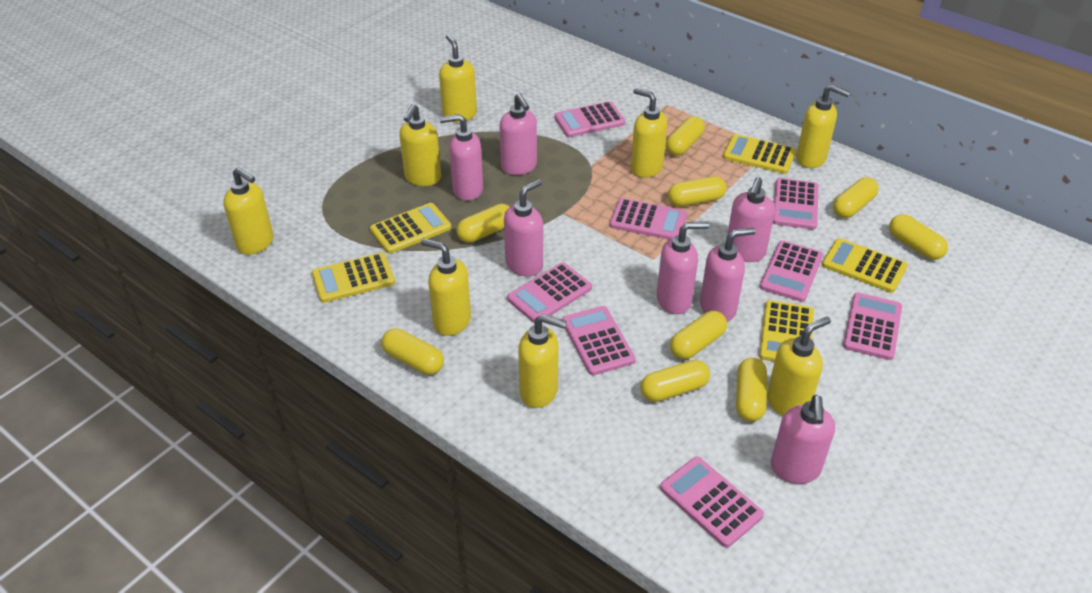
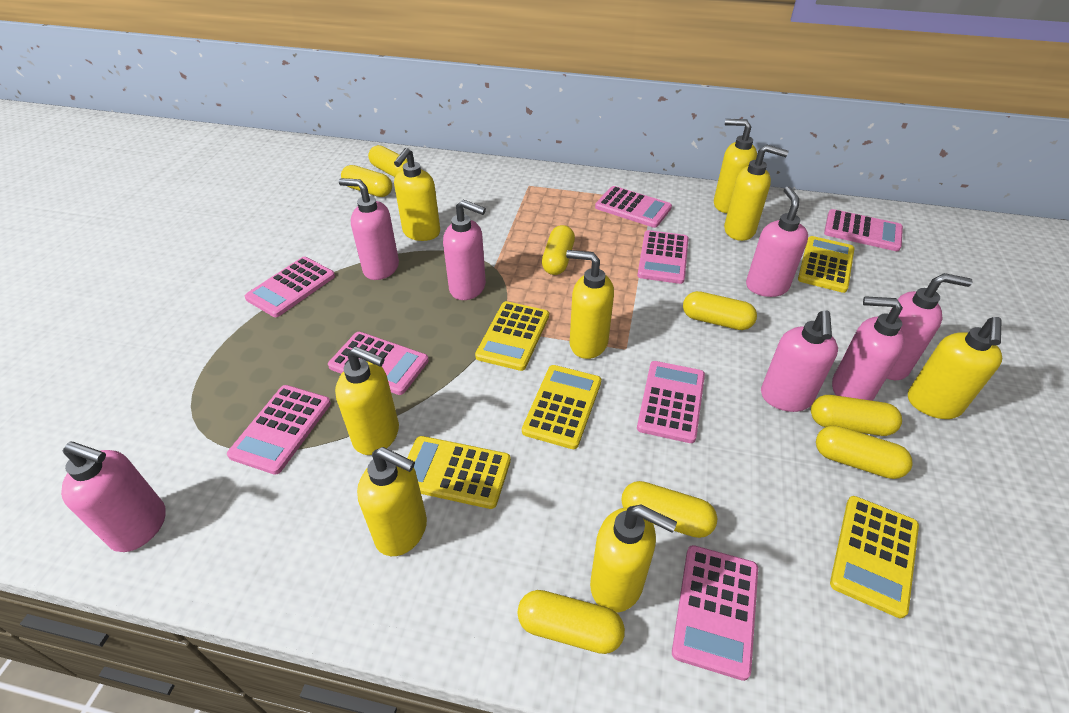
yellow capsule: 9 -> 8

